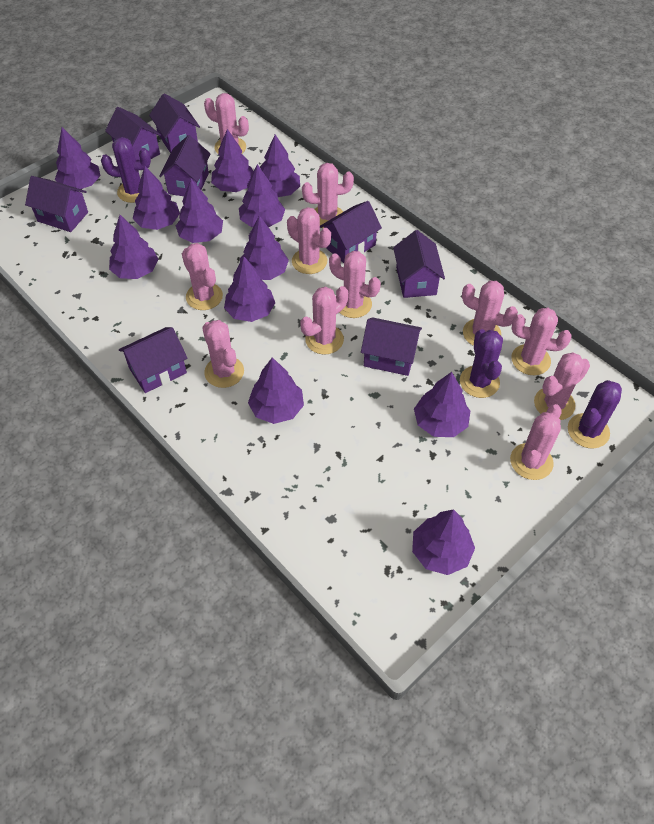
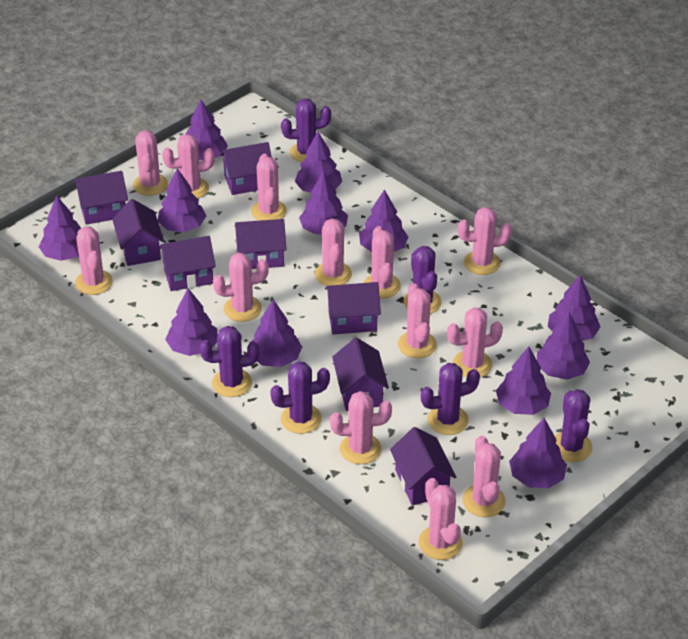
pink cactus: 11 -> 13
purple cactus: 3 -> 6

